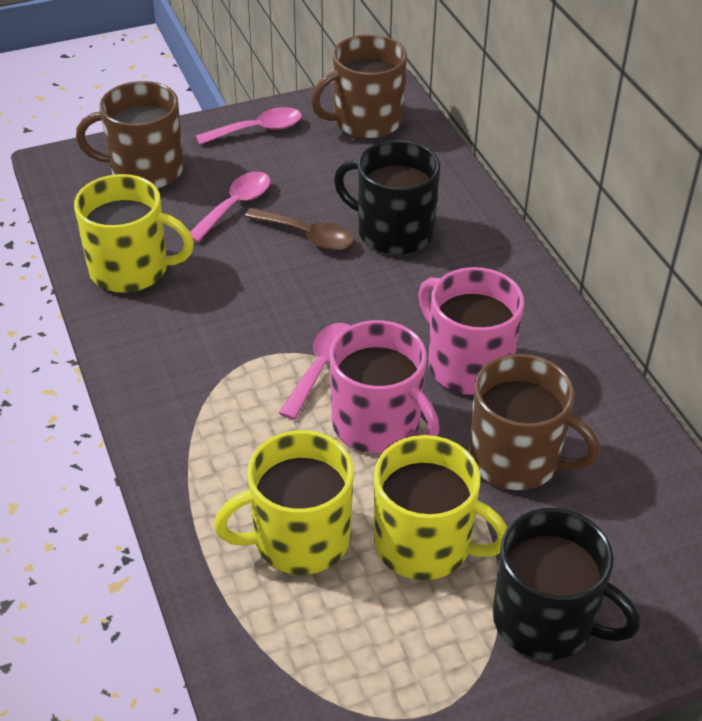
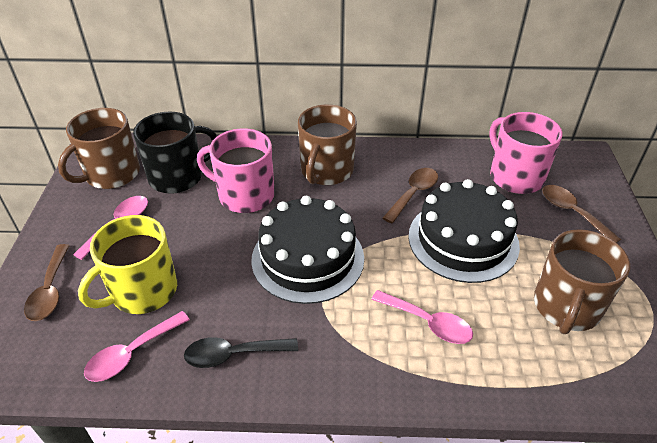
black cake: 0 -> 2
black mug: 2 -> 1
black spoon: 0 -> 1
brown spoon: 1 -> 3
yellow mug: 3 -> 1

